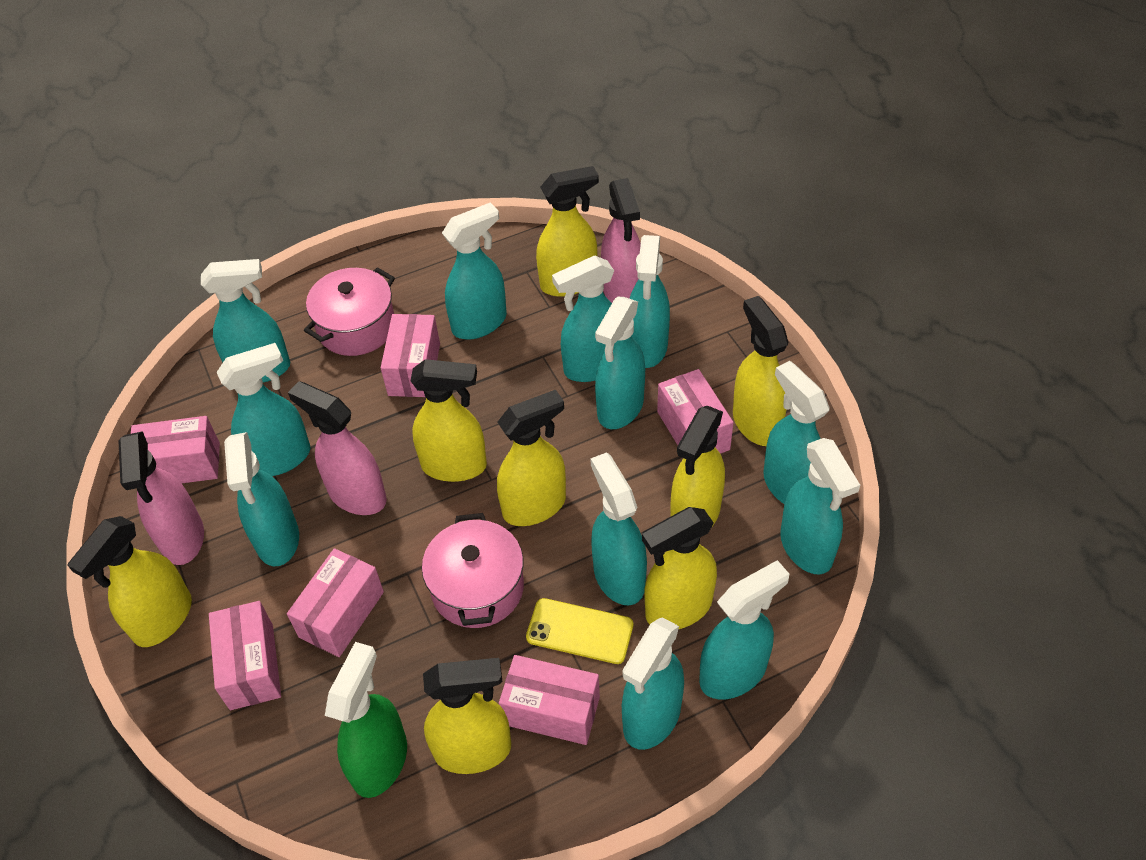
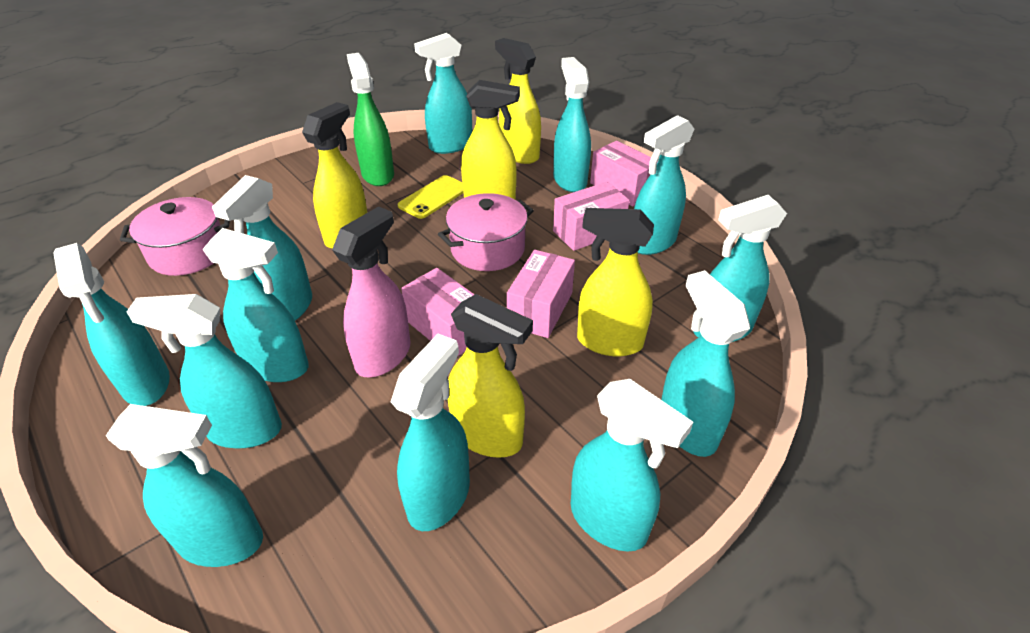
pink box: 6 -> 4
pink spray bottle: 3 -> 1
yellow spray bottle: 8 -> 5

